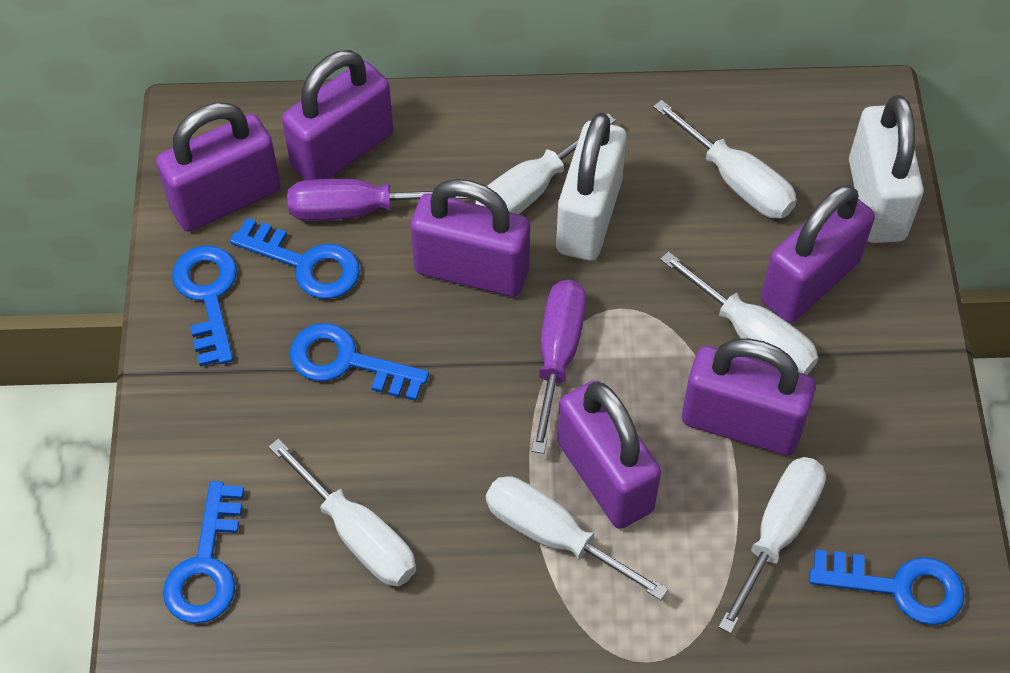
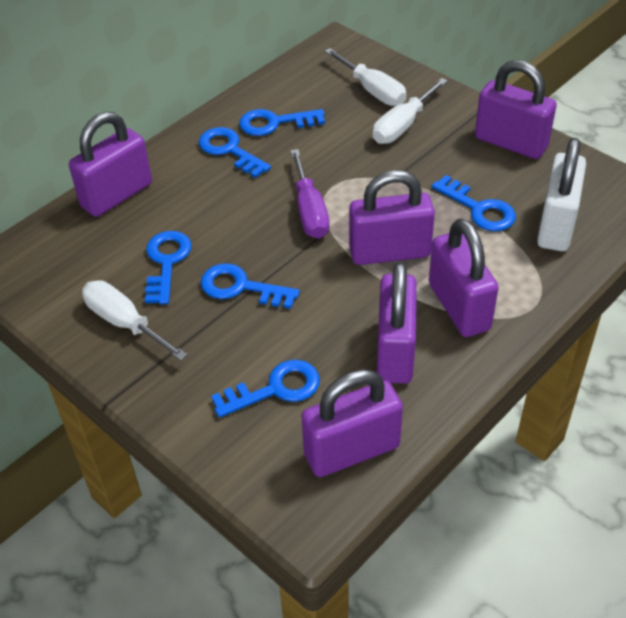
blue key: 5 -> 6
purple screwdriver: 2 -> 1
white padlock: 2 -> 1
white screwdriver: 6 -> 3

